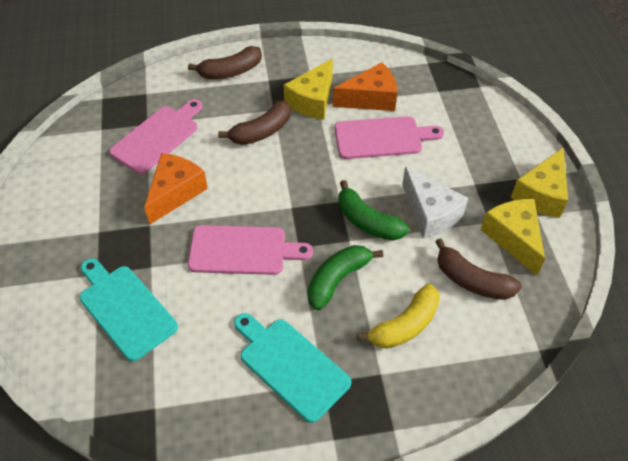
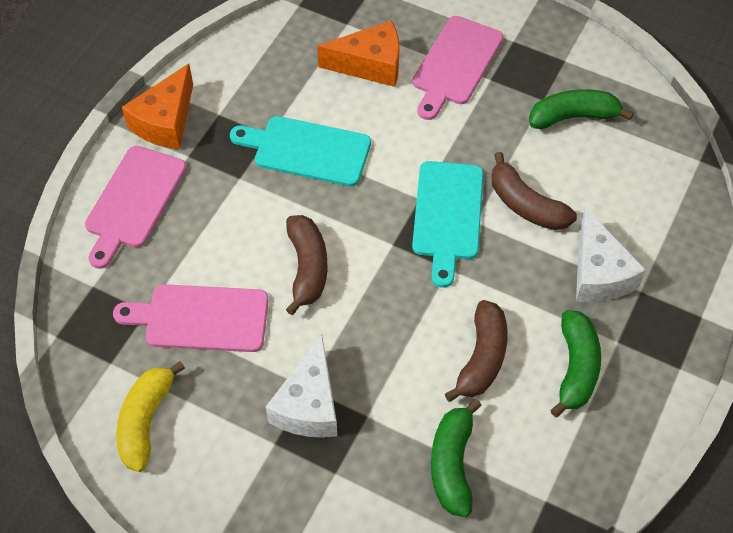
green banana: 2 -> 3
white cheese: 1 -> 2
yellow cheese: 3 -> 0

